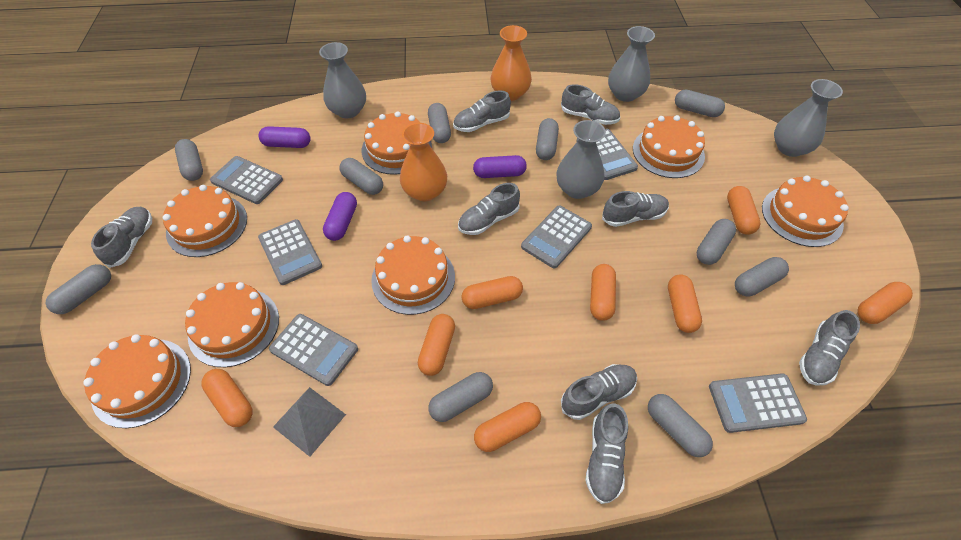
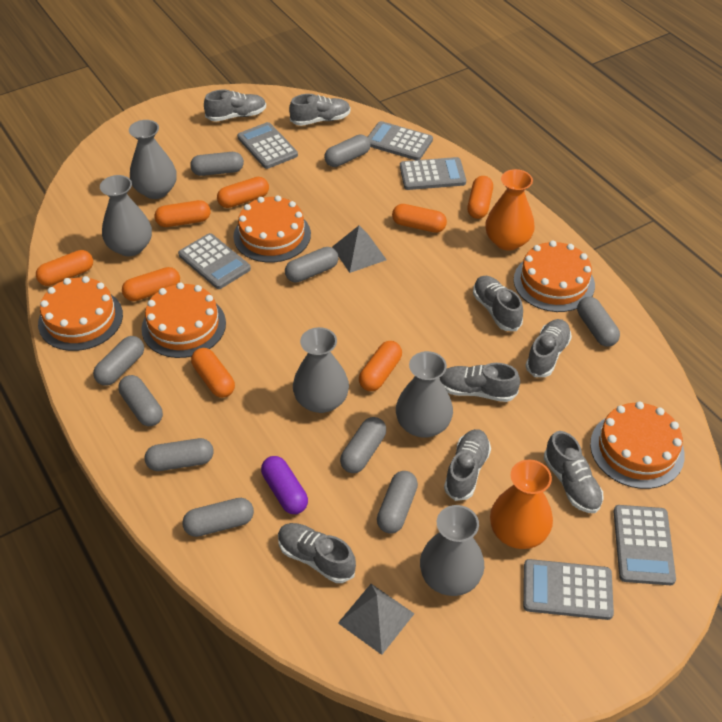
grey pyramid: 1 -> 2
grey vase: 4 -> 5
orange cake: 7 -> 5
purple capsule: 3 -> 1

